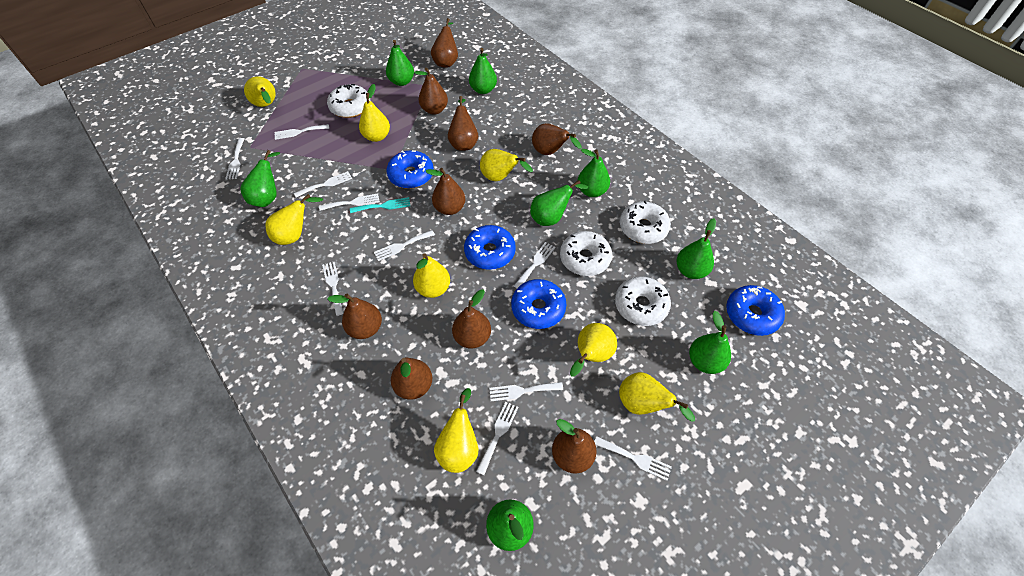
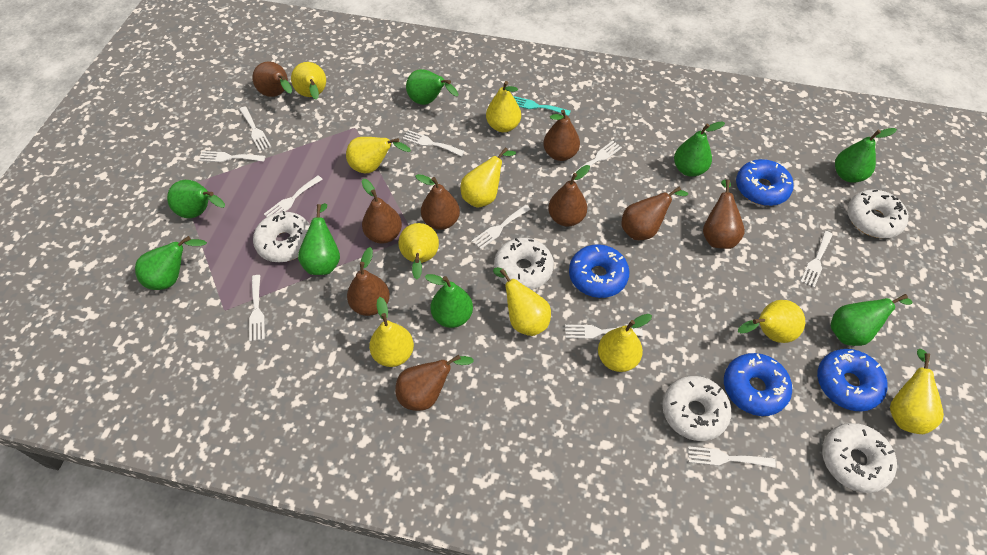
white donut: 4 -> 5
yellow pear: 8 -> 10

